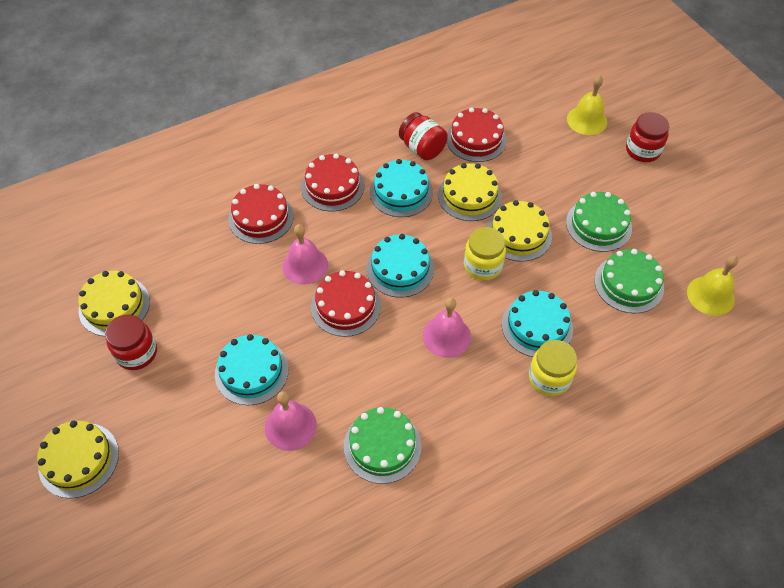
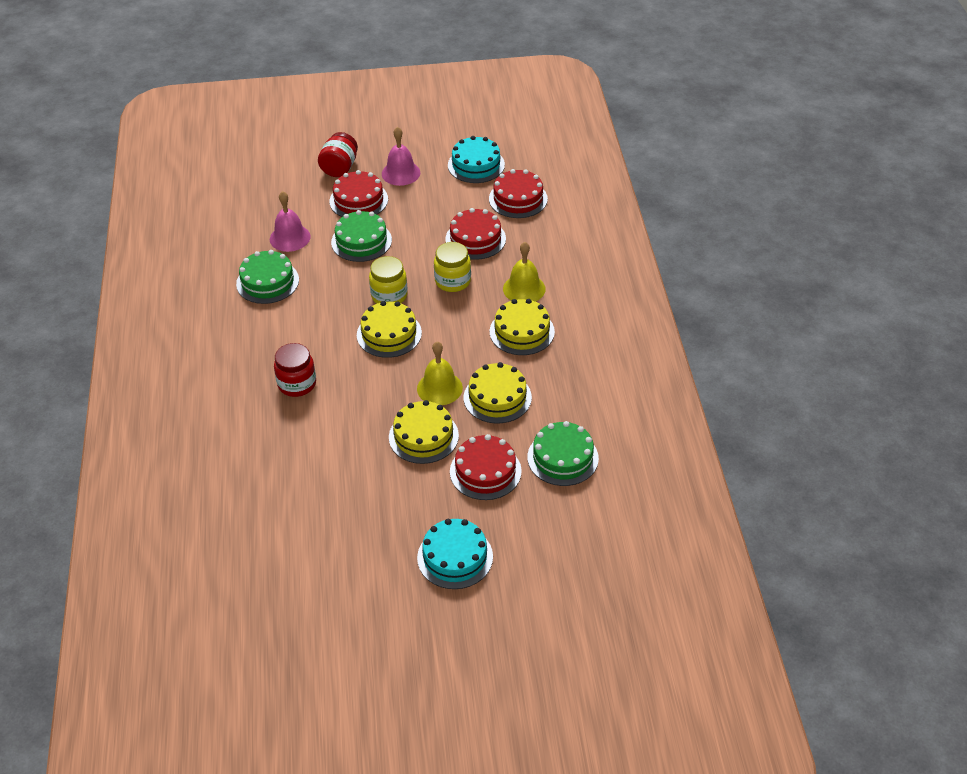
pink bell: 3 -> 2
red jar: 3 -> 2
turquoise cake: 4 -> 2

